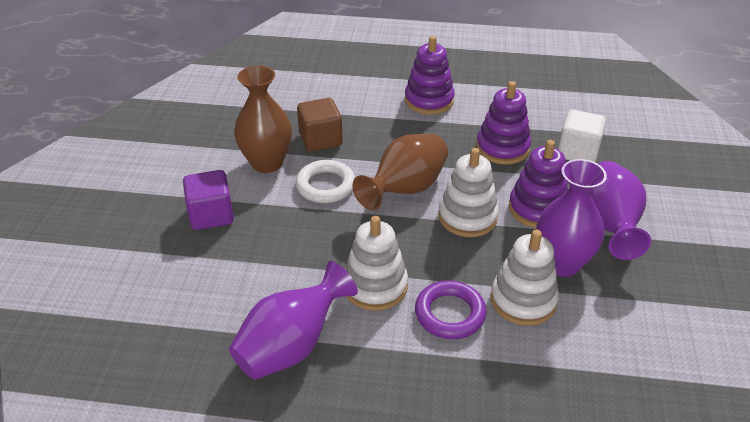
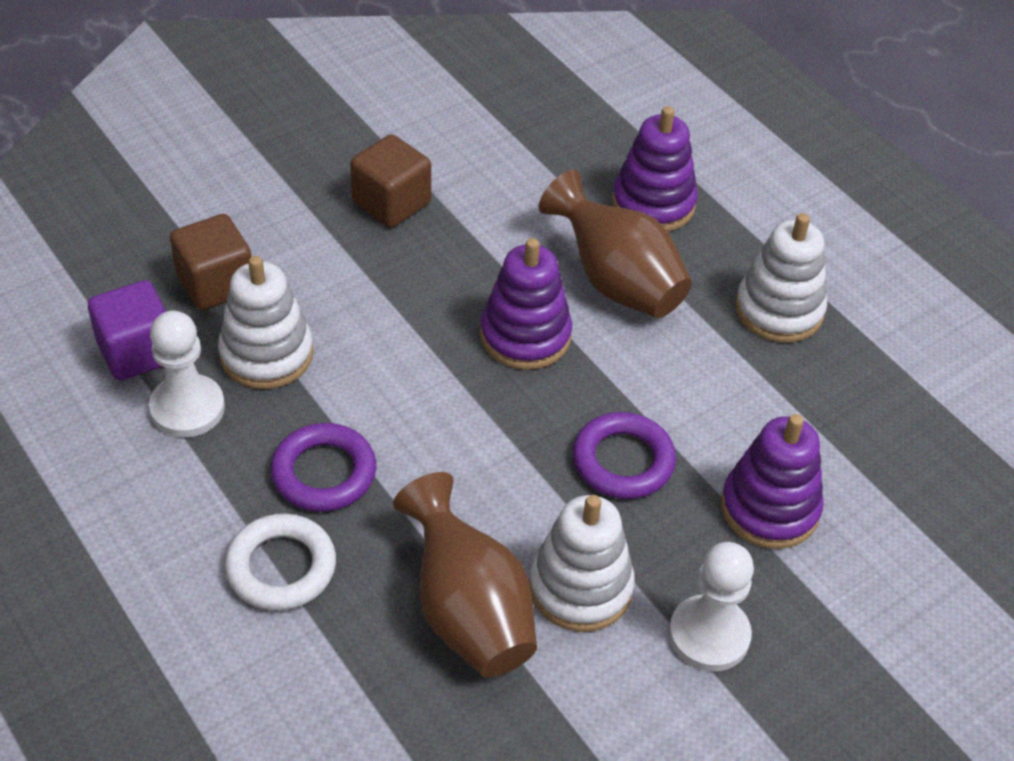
brown cube: 1 -> 2
purple ring: 1 -> 2
purple vase: 3 -> 0
white cube: 1 -> 0
white pawn: 0 -> 2

